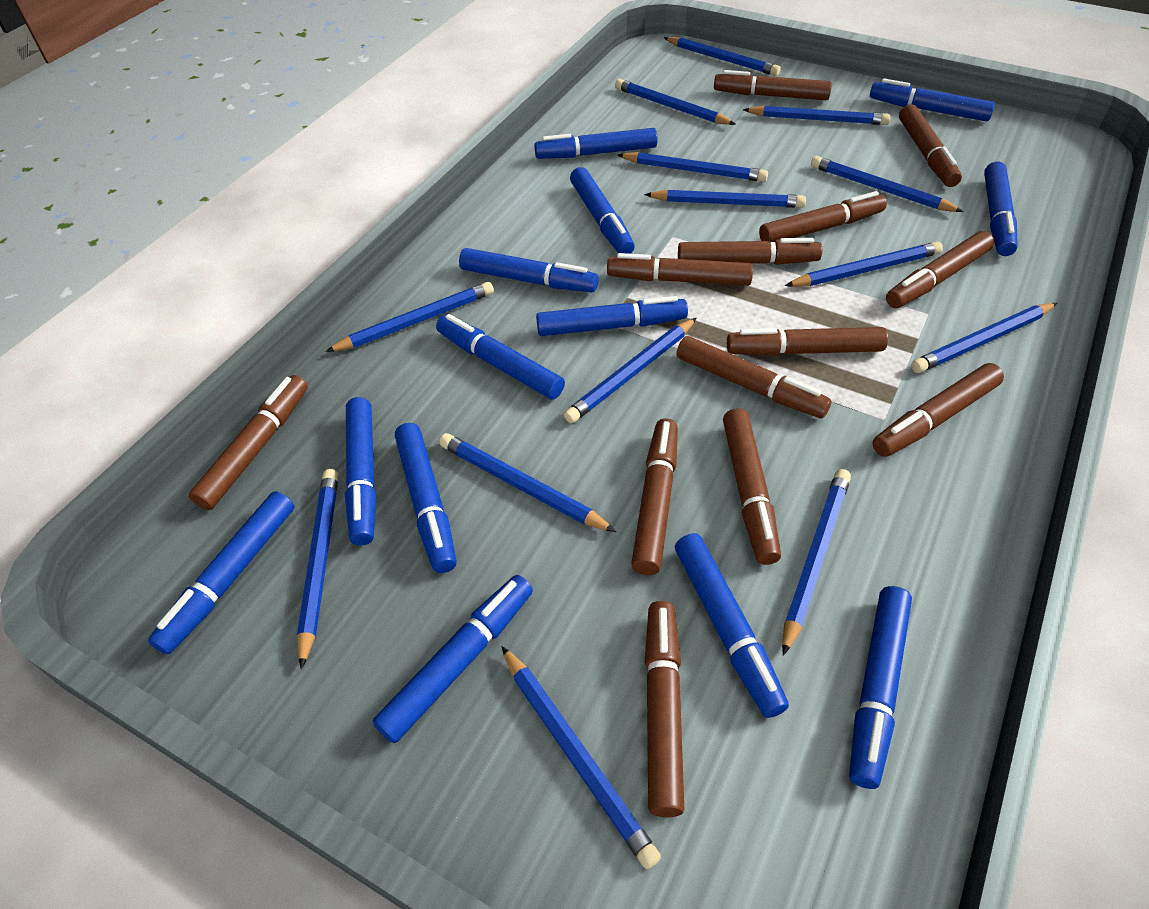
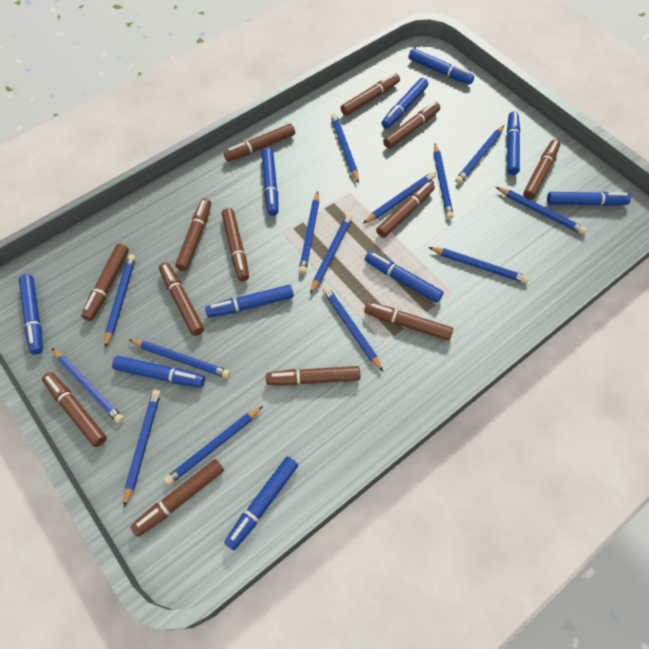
blue marker: 13 -> 10

